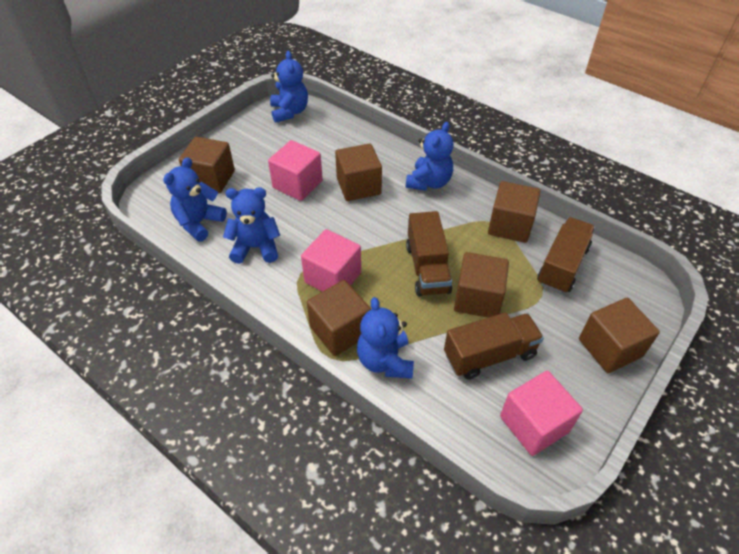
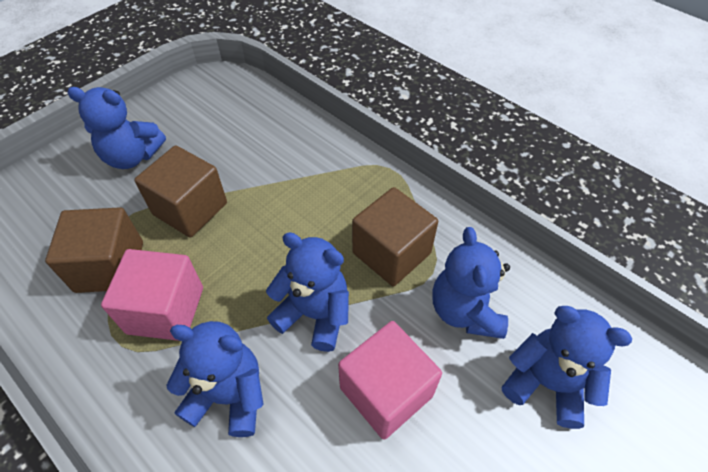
brown cube: 6 -> 3
brown truck: 3 -> 0
pink cube: 3 -> 2

